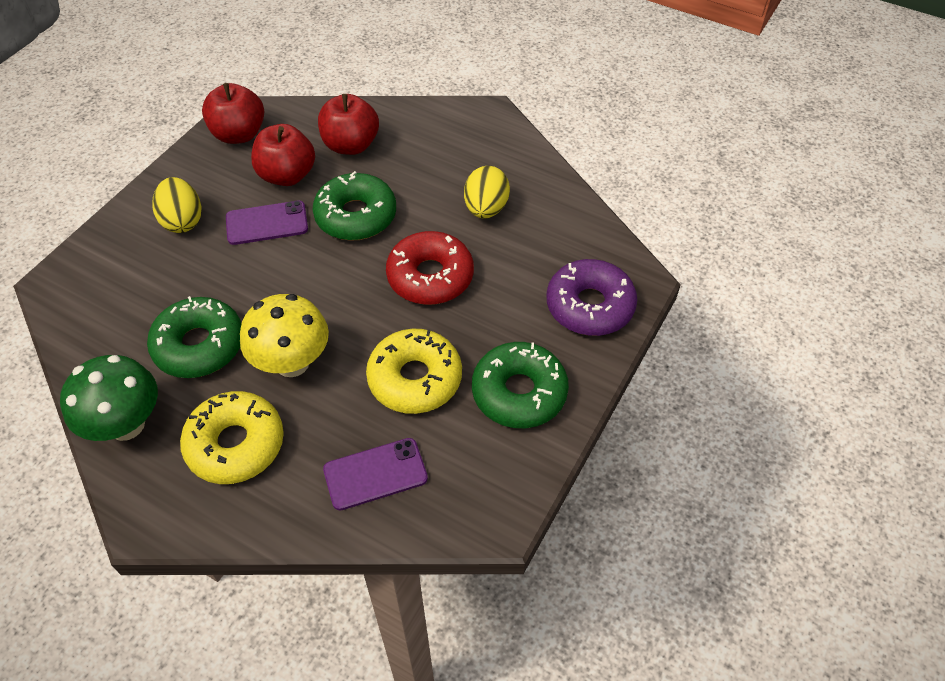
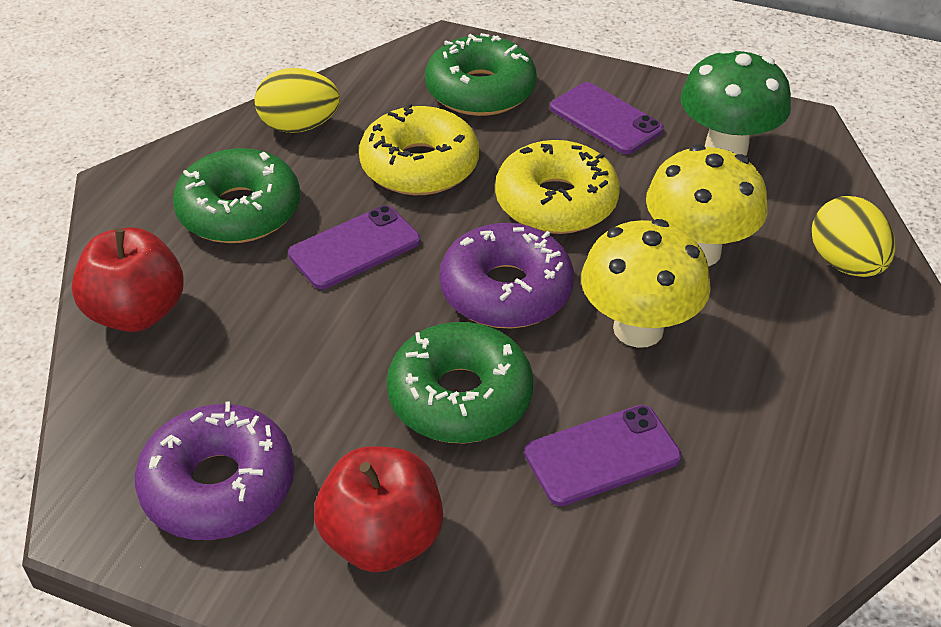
purple donut: 1 -> 2
purple phone: 2 -> 3
red apple: 3 -> 2
red donut: 1 -> 0
yellow mushroom: 1 -> 2

